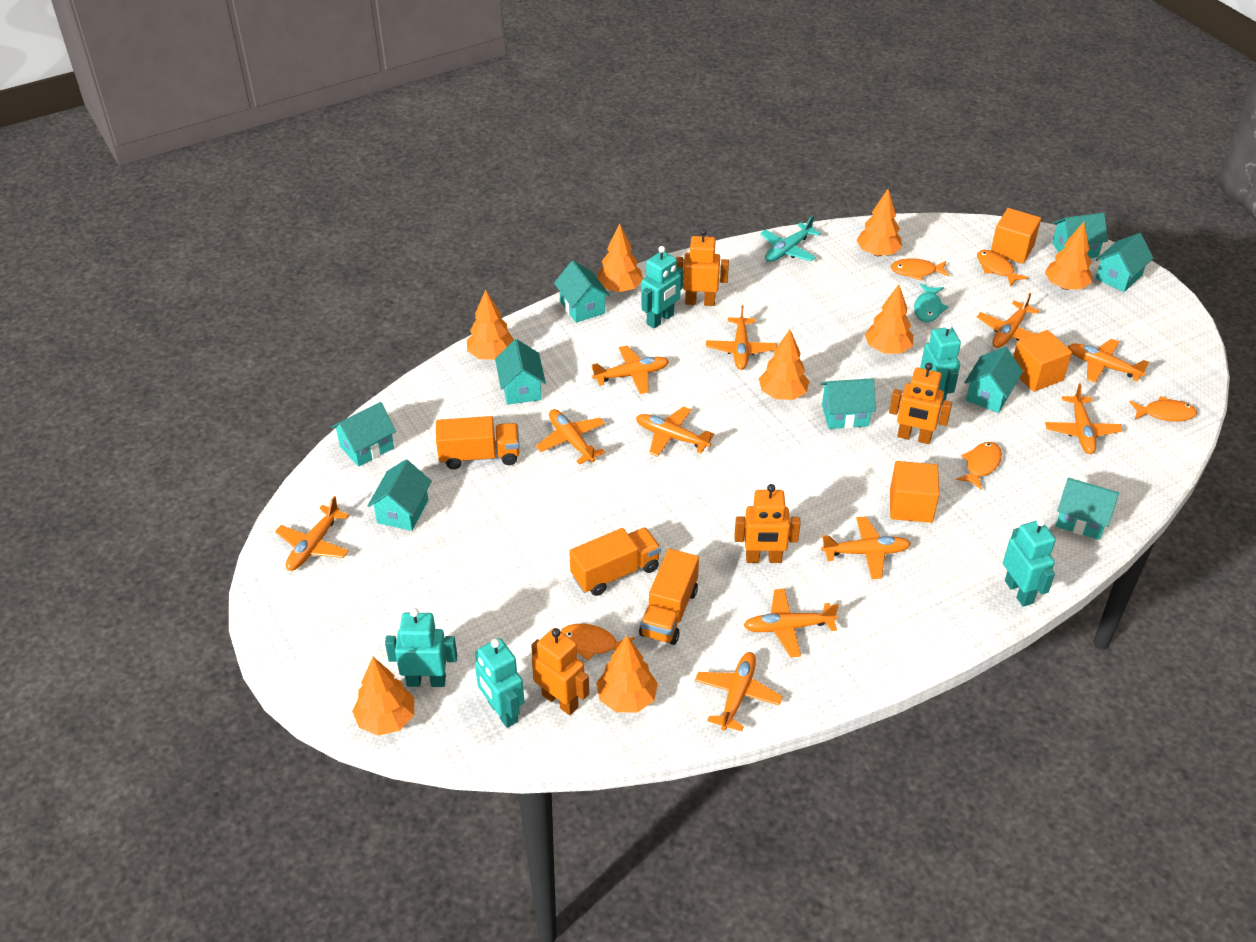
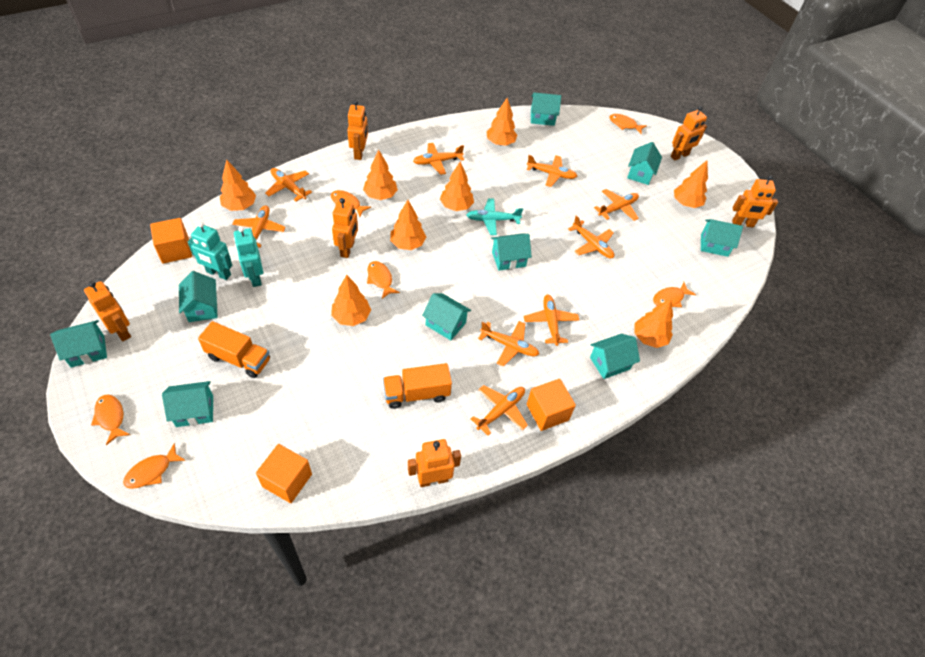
orange fish: 5 -> 6
orange plane: 11 -> 9
orange robot: 4 -> 6
orange truck: 3 -> 2
turquoise fish: 1 -> 0
turquoise robot: 5 -> 2

